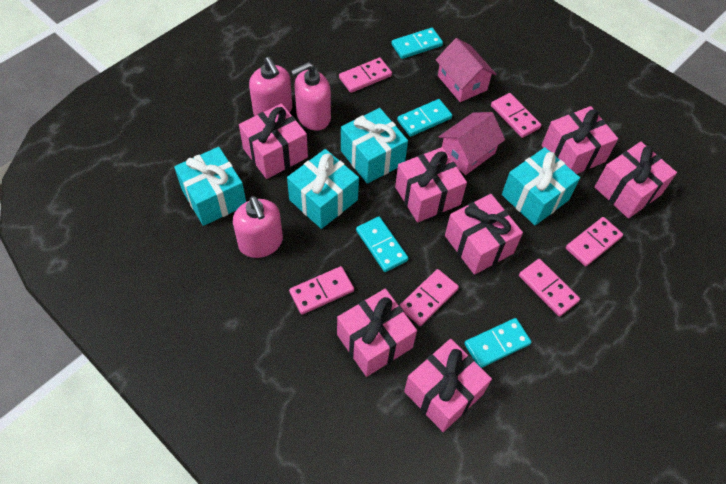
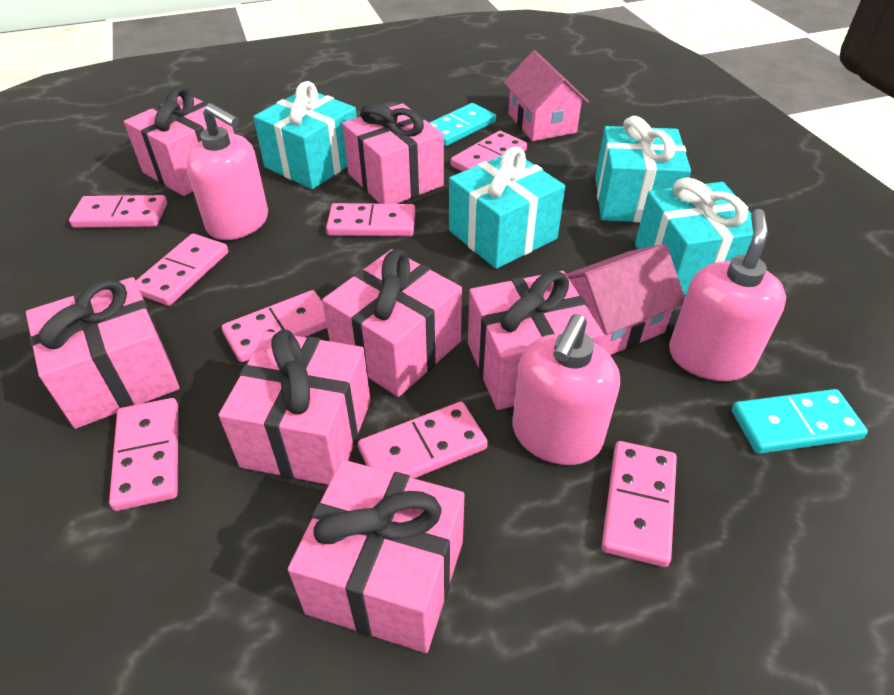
pink domino: 6 -> 8
turquoise domino: 4 -> 2

